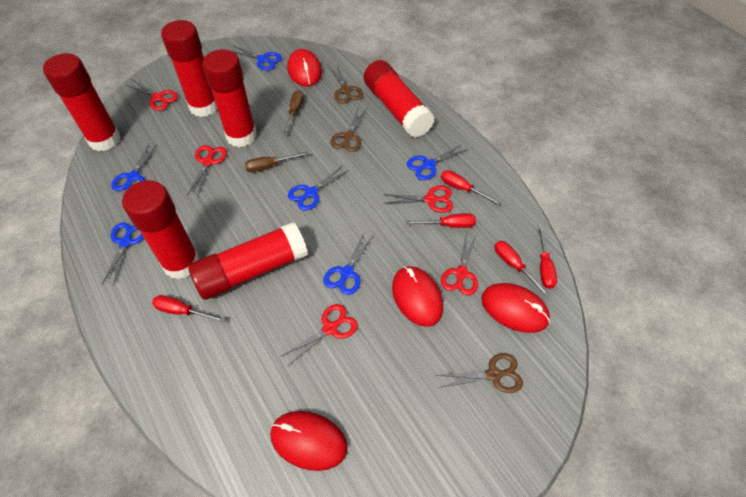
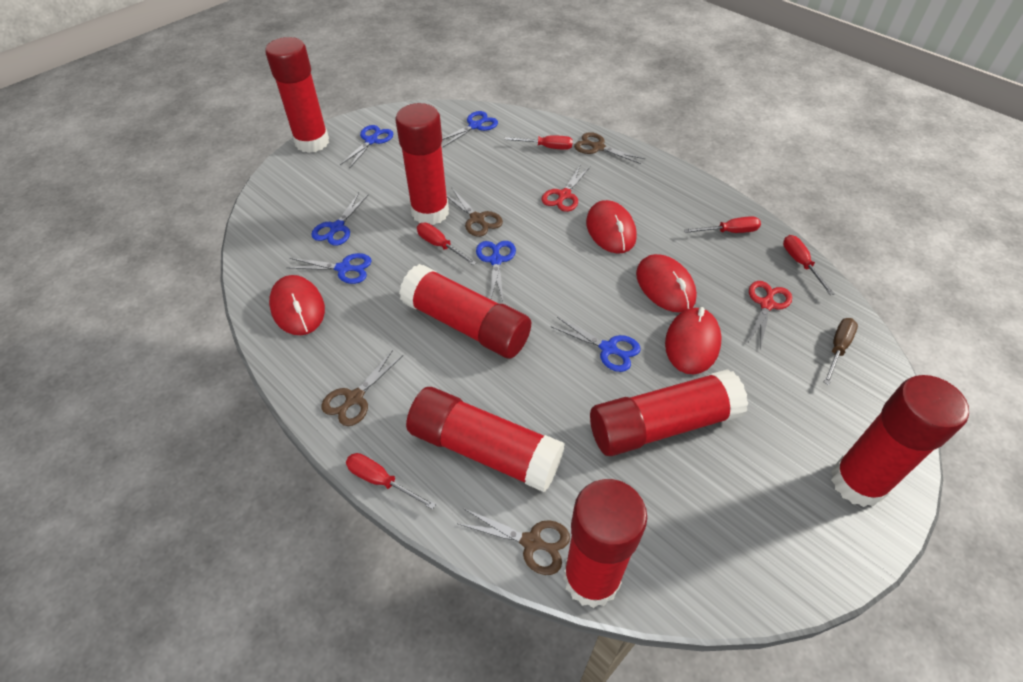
brown scissors: 3 -> 4
brown screwdriver: 2 -> 1
red glue stick: 6 -> 7
red scissors: 5 -> 2

